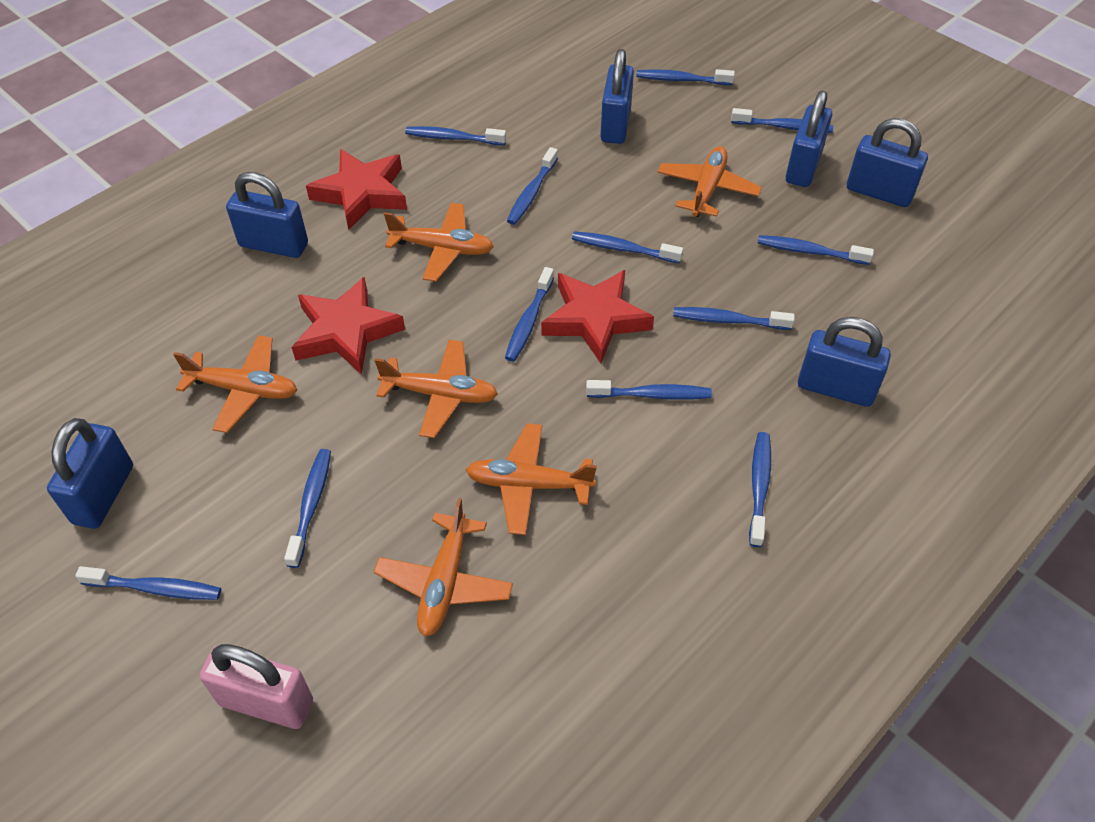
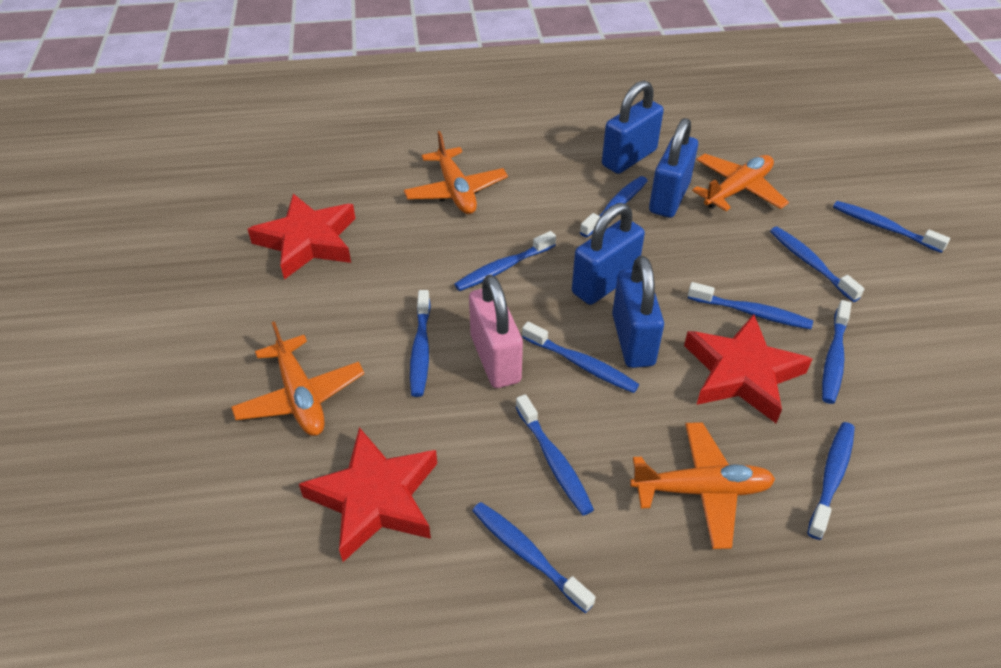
blue padlock: 6 -> 4
blue toothbrush: 12 -> 11
orange plane: 6 -> 4

